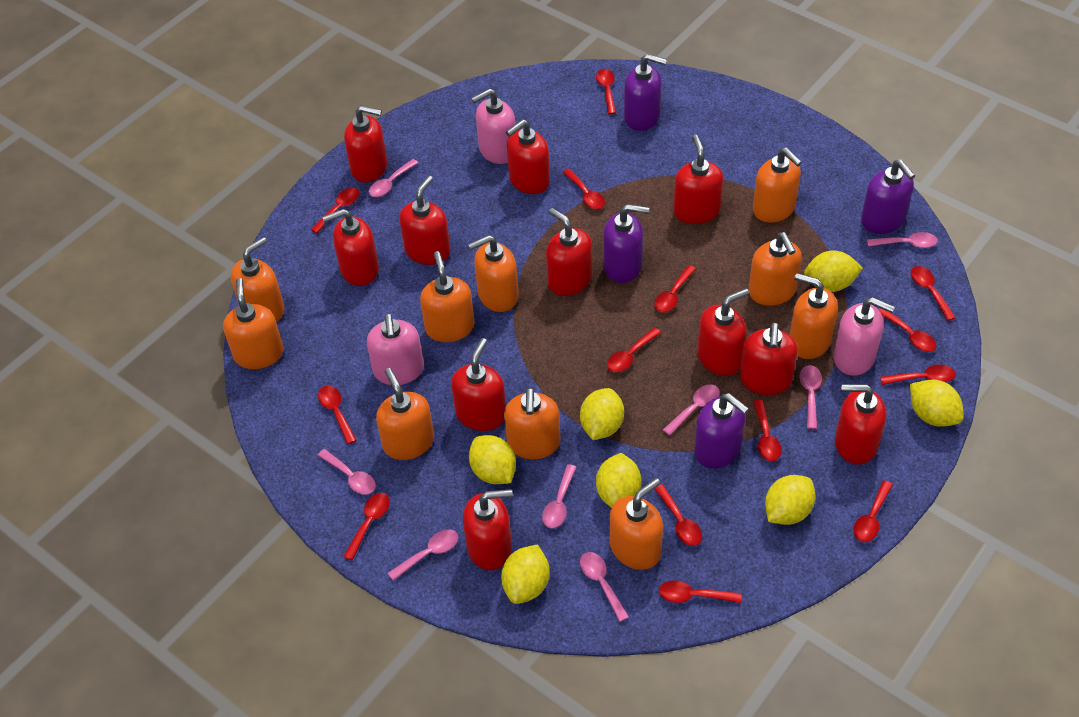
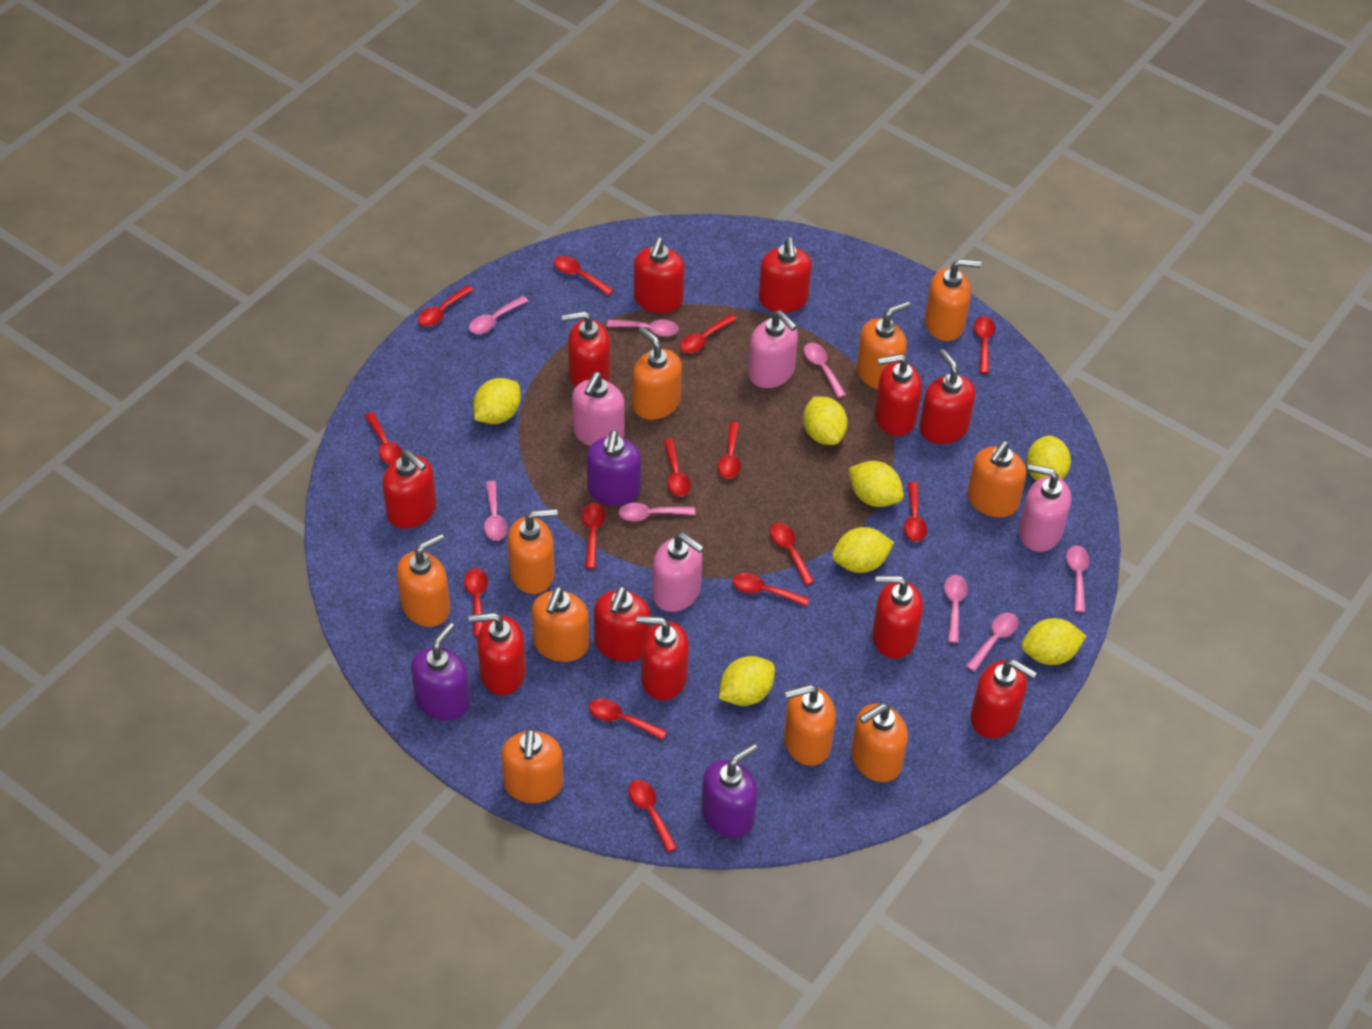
pink soap dispenser: 3 -> 4
purple soap dispenser: 4 -> 3

